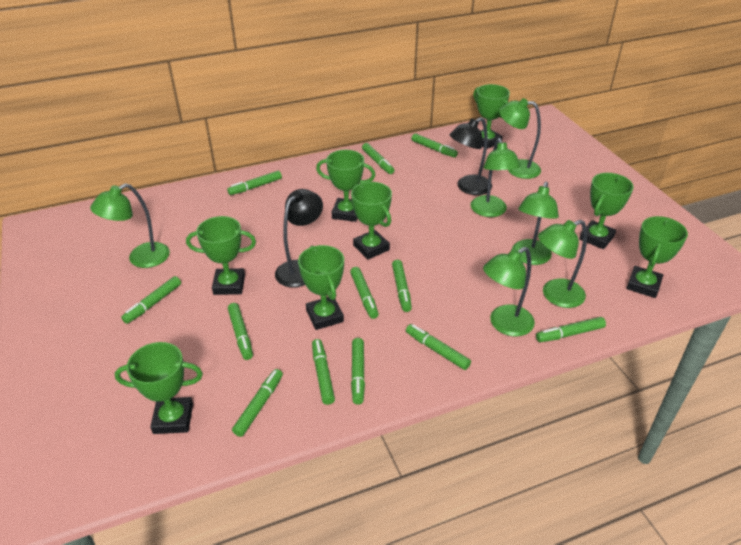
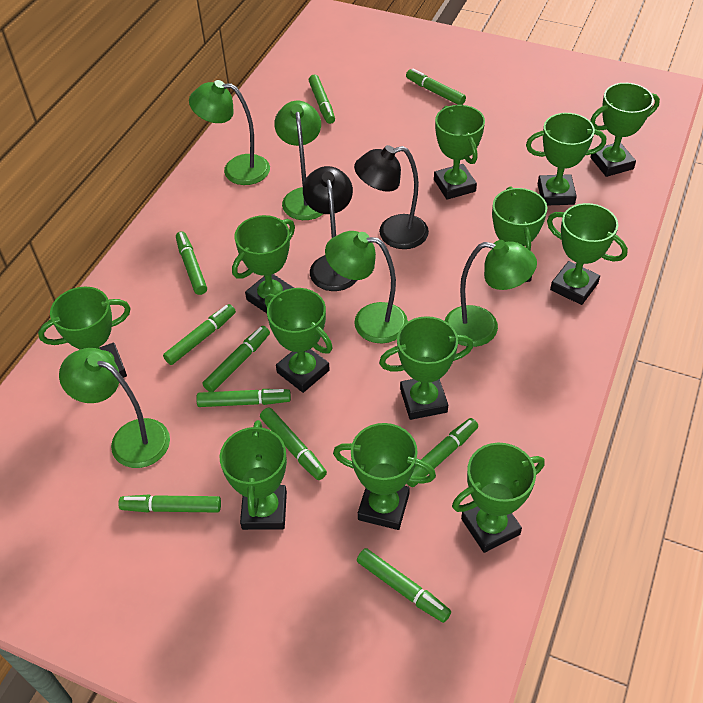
green lamp: 6 -> 5
green marker: 12 -> 10
green trophy: 8 -> 12

